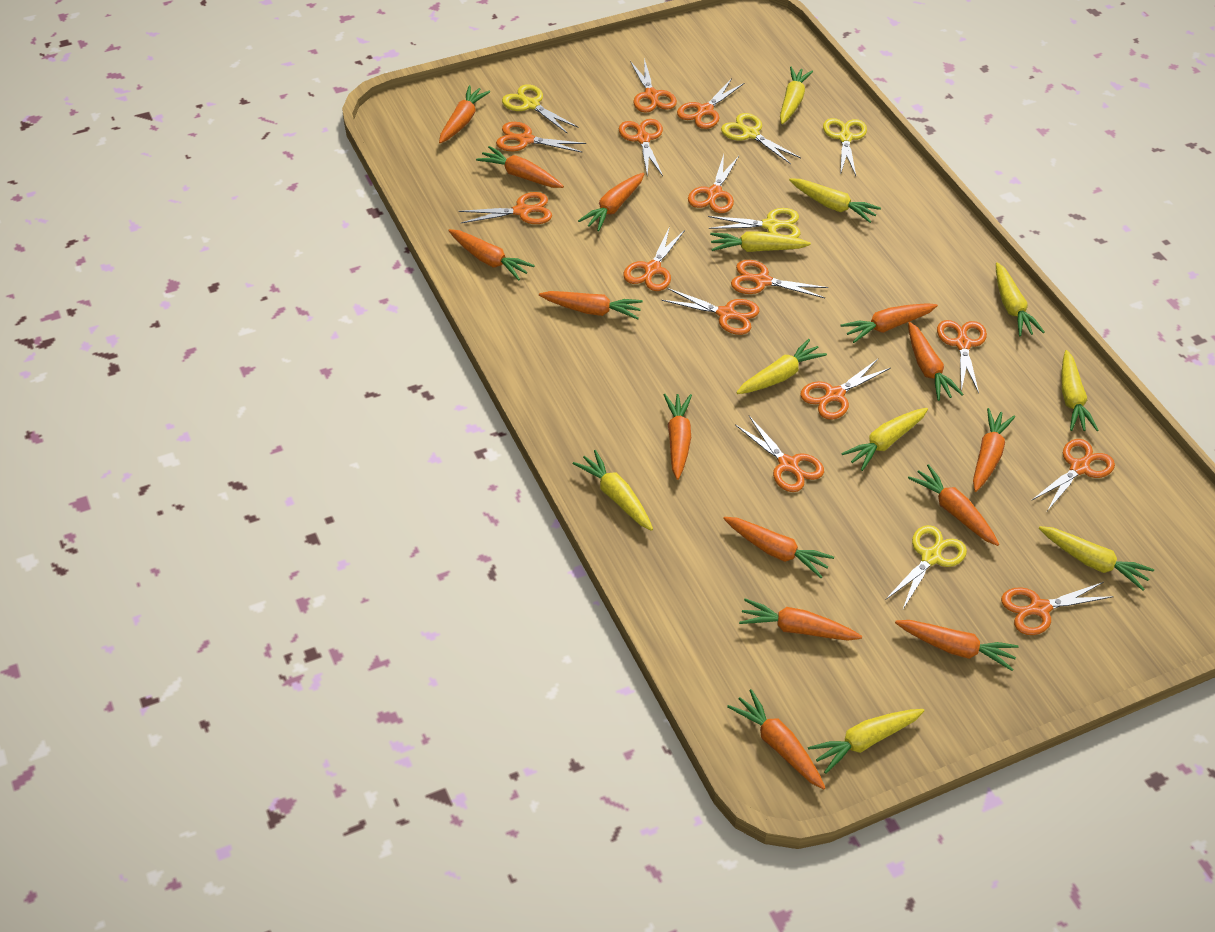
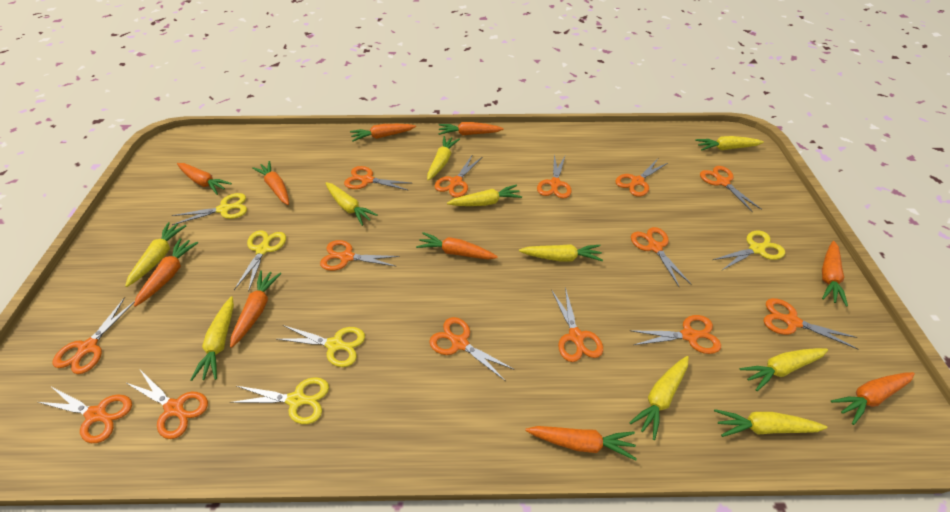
orange carrot: 14 -> 10

